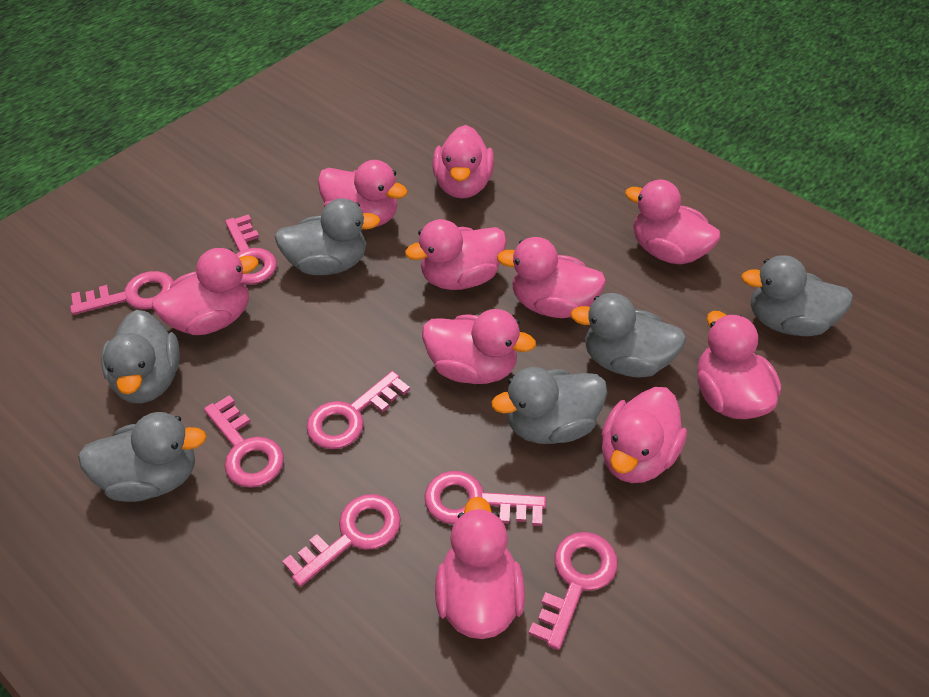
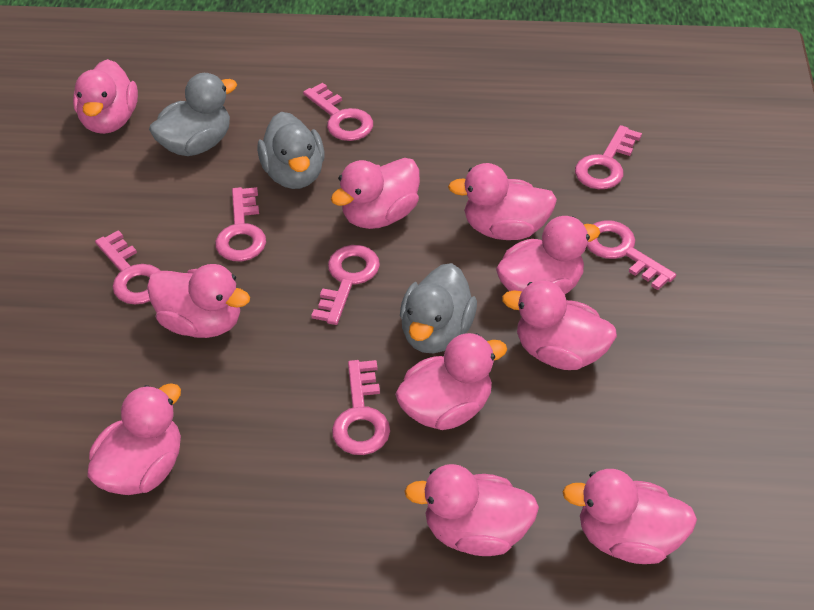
grey duck: 6 -> 3

